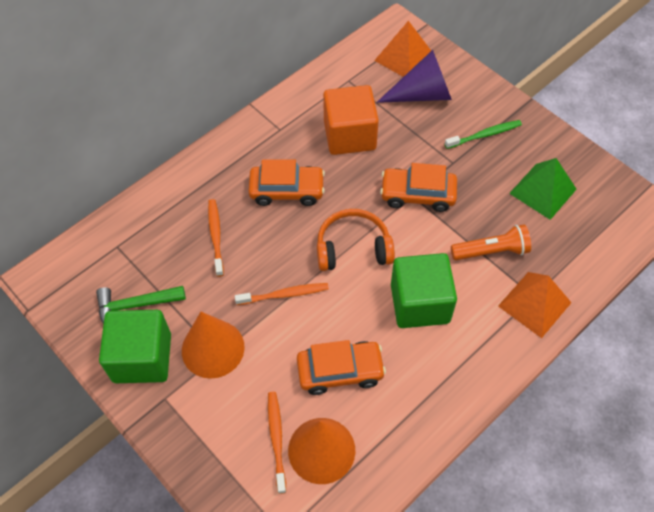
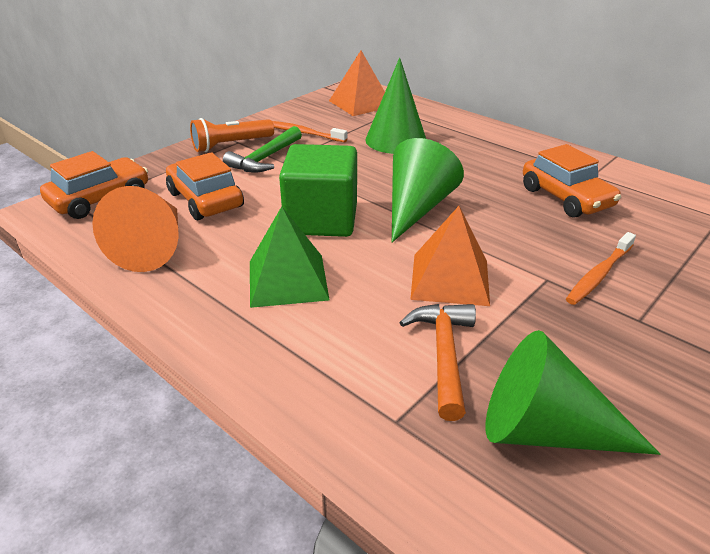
green cone: 0 -> 3
green cube: 2 -> 1
green toothbrush: 1 -> 0
orange cone: 2 -> 1
orange cube: 1 -> 0
orange hammer: 0 -> 1
orange headphones: 1 -> 0
orange toothbrush: 3 -> 2
purple cone: 1 -> 0

